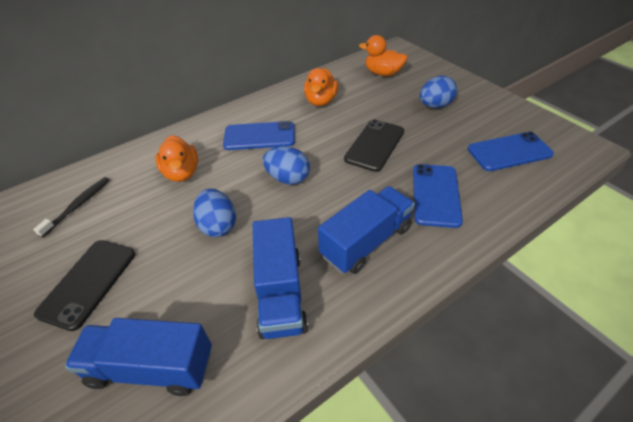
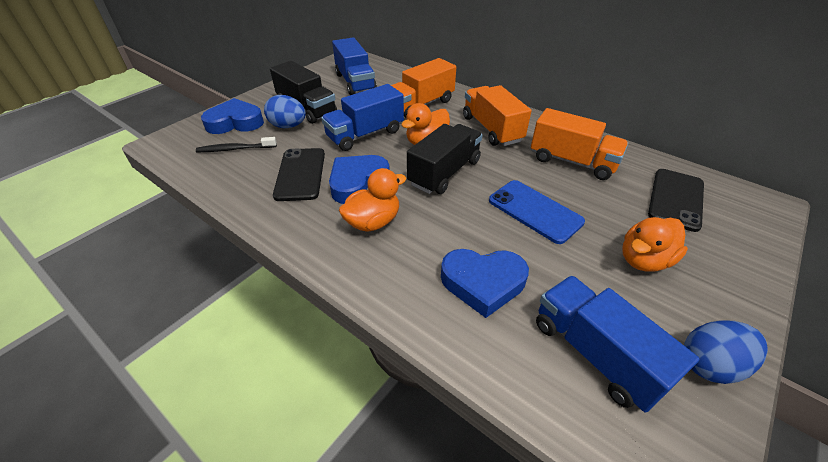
black truck: 0 -> 2
blue egg: 3 -> 2
blue heart: 0 -> 3
blue phone: 3 -> 1
orange truck: 0 -> 3

